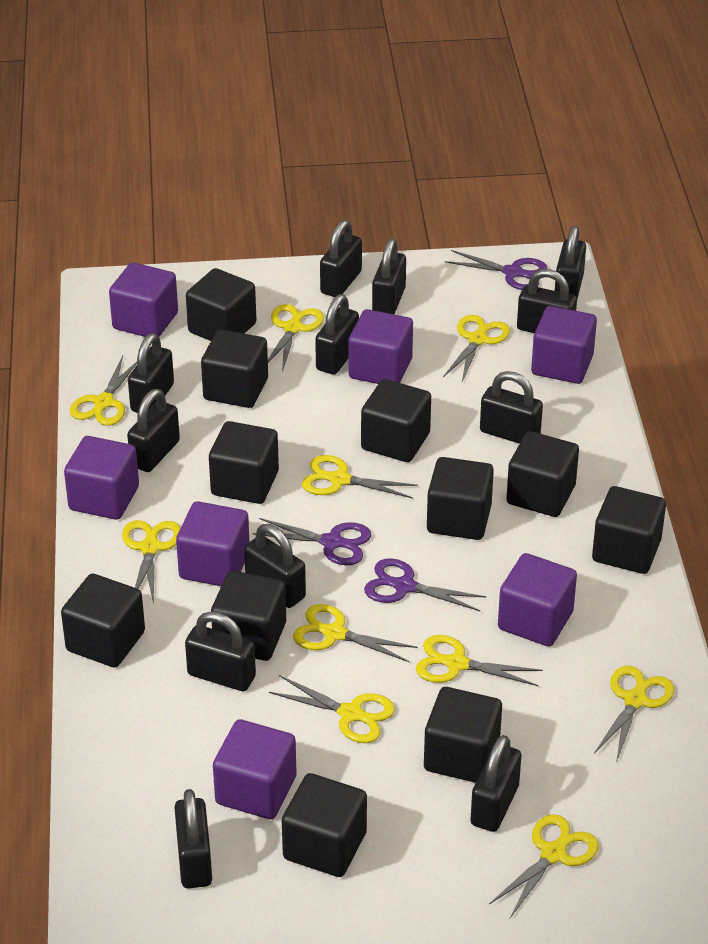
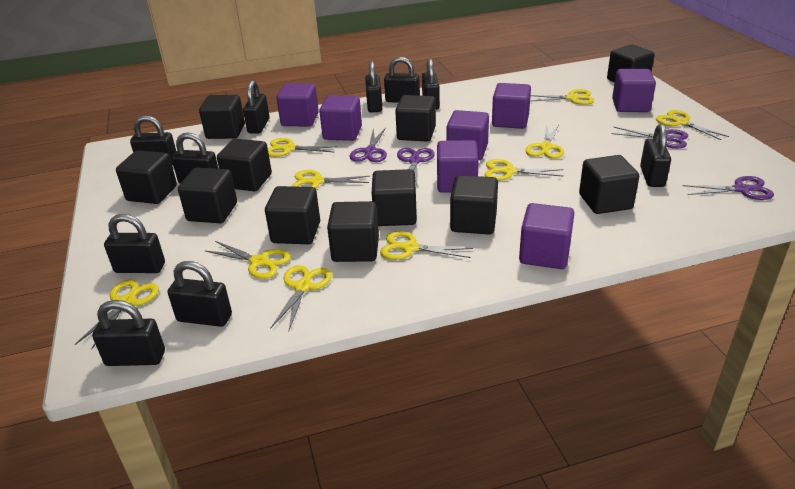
black padlock: 12 -> 10
purple scissors: 3 -> 4

